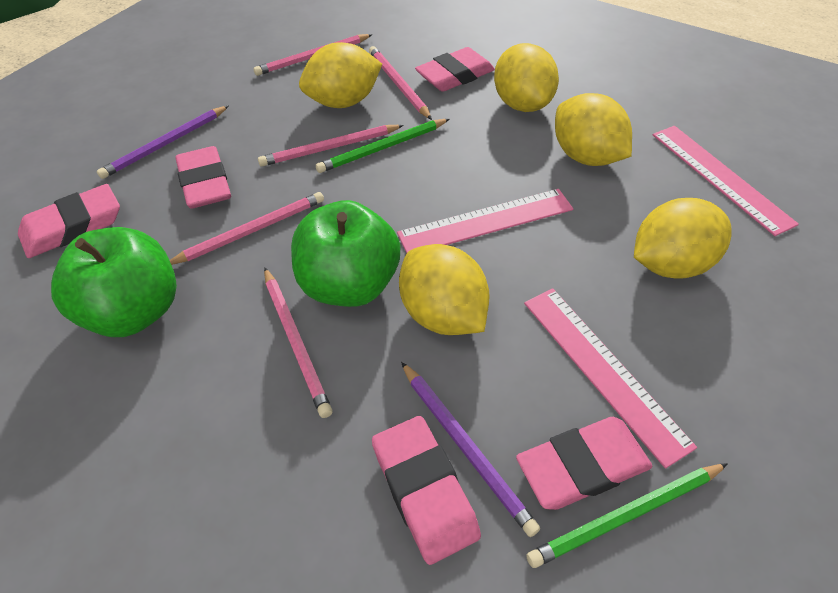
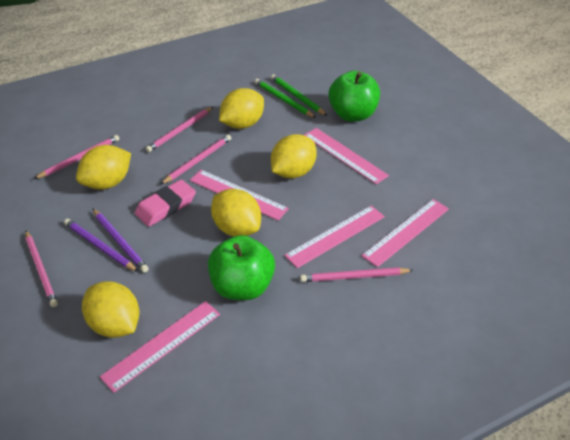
pink eraser: 5 -> 1
pink ruler: 3 -> 5

